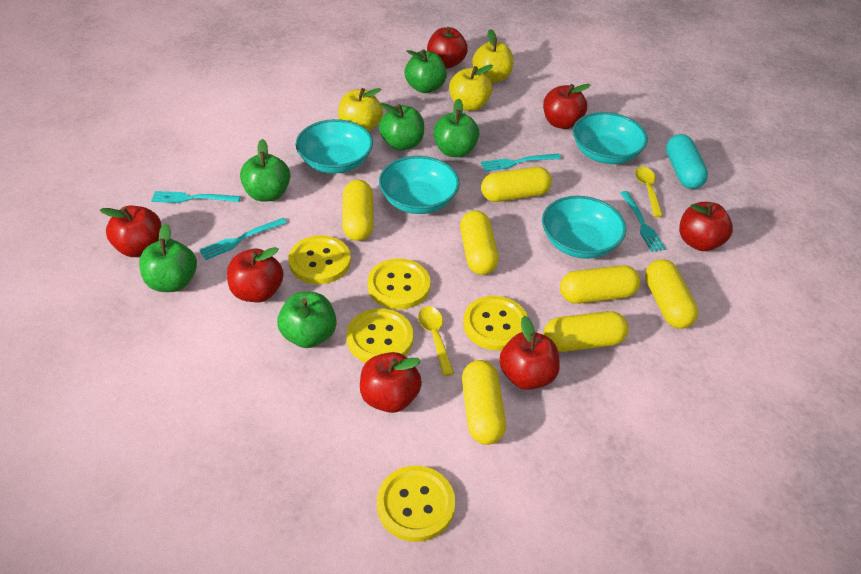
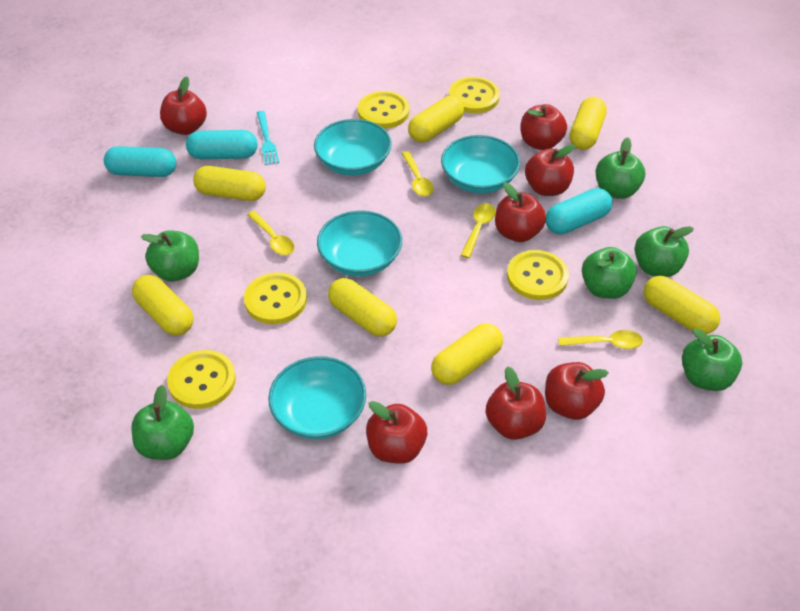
turquoise capsule: 1 -> 3
turquoise fork: 4 -> 1
yellow apple: 3 -> 0
yellow spoon: 2 -> 4

